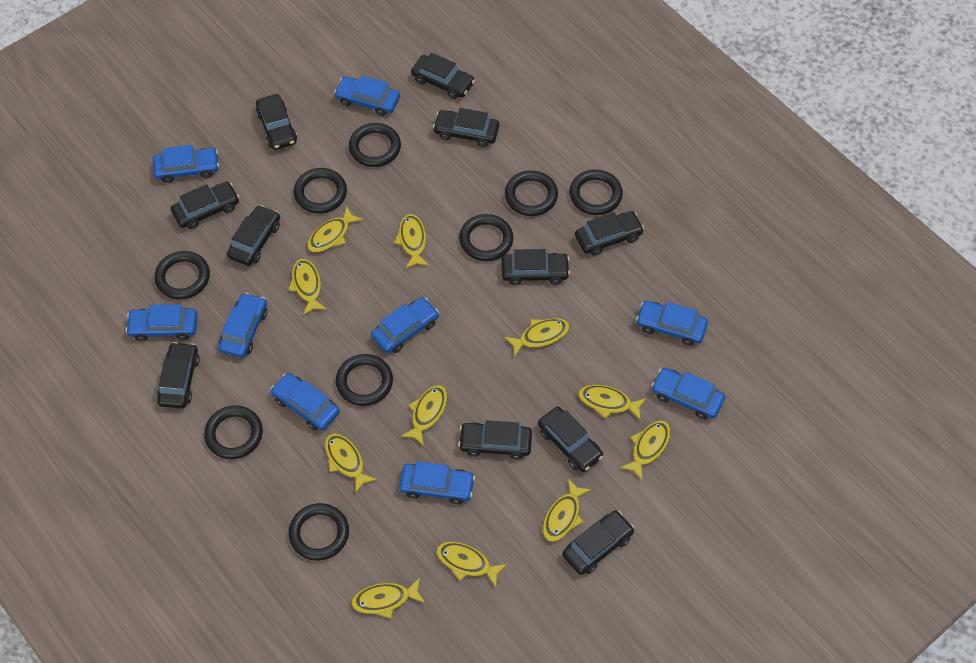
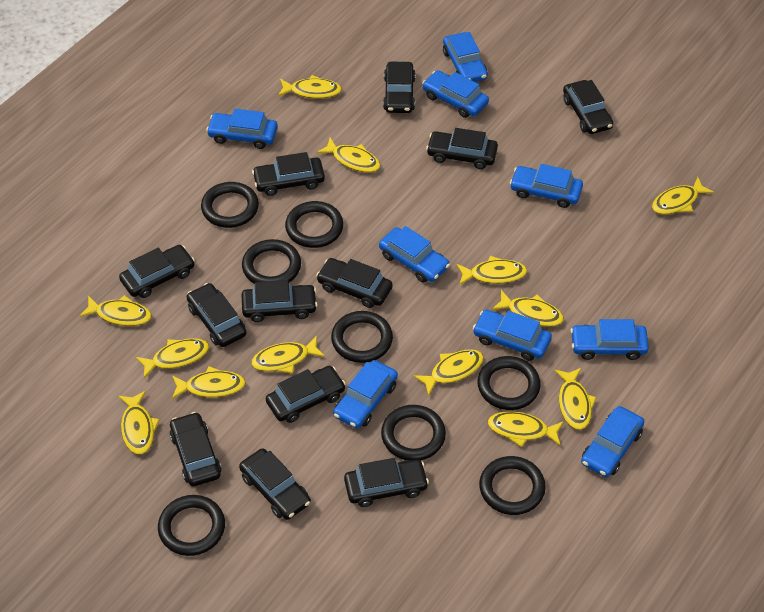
black car: 11 -> 12
black ring: 9 -> 8
yellow fish: 11 -> 13

